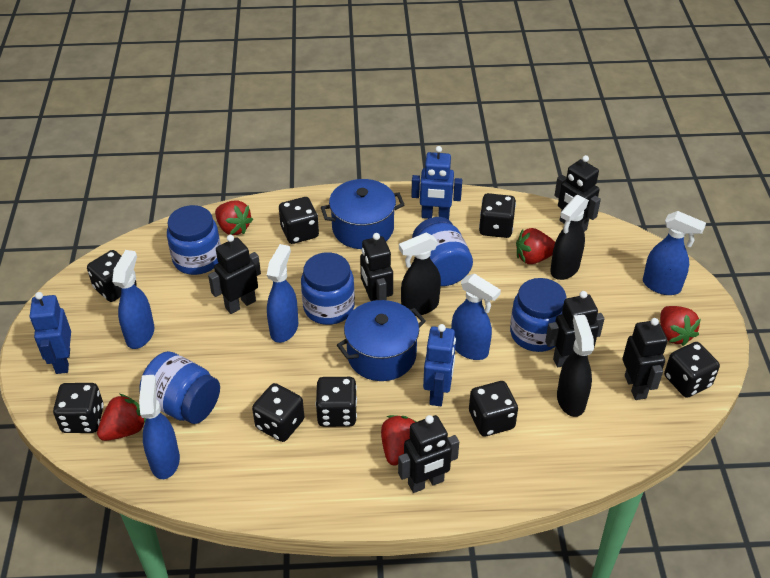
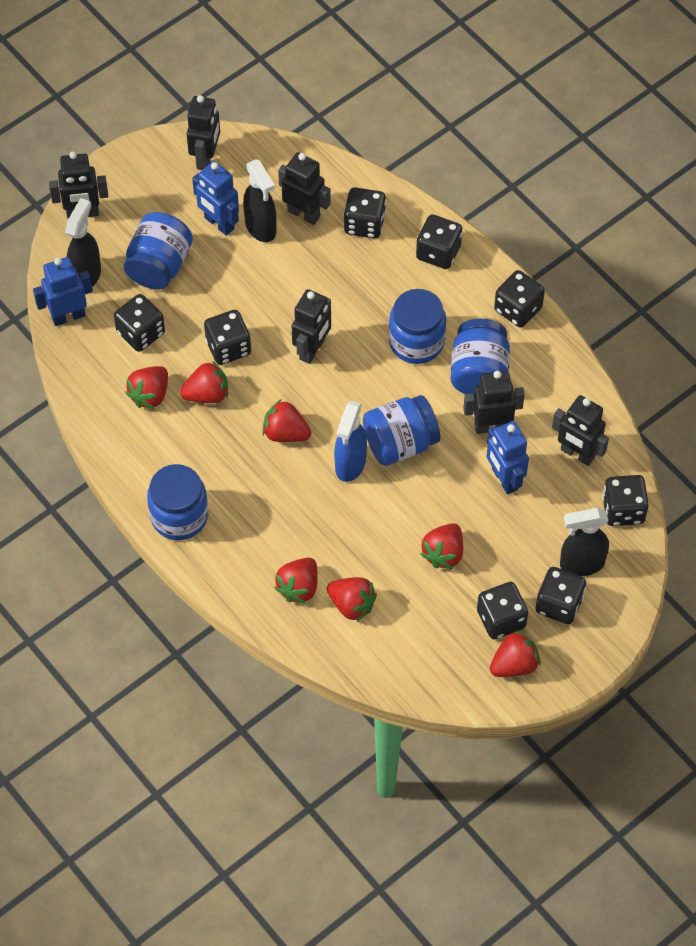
blue pot: 2 -> 0
blue spray bottle: 5 -> 1
red strawberry: 5 -> 7

